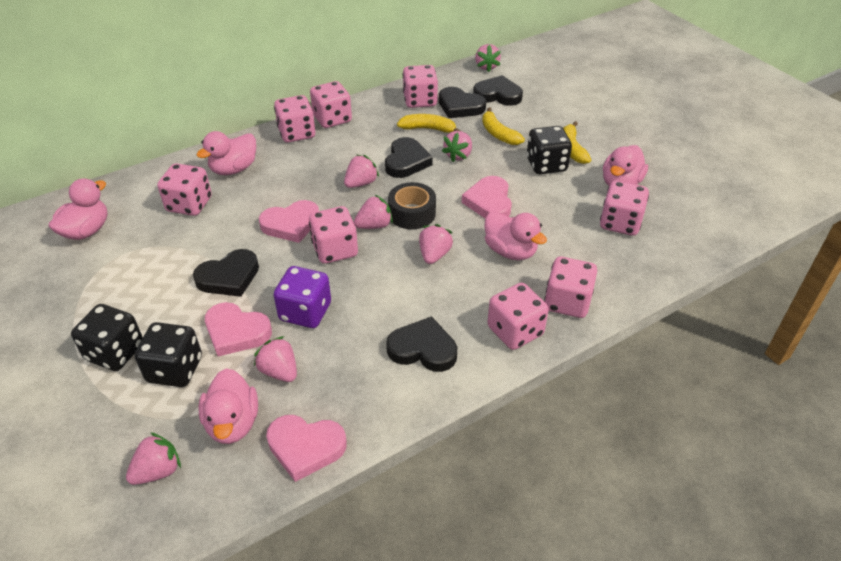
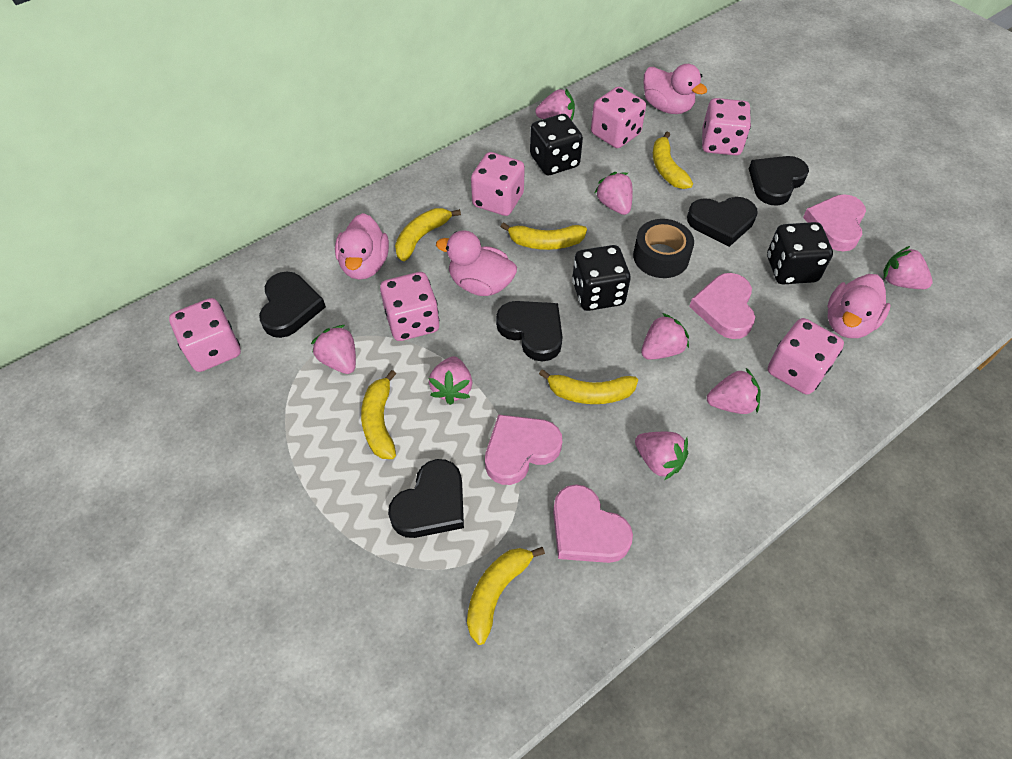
pink dice: 8 -> 6
pink duck: 5 -> 4
pink strawberry: 7 -> 8
purple dice: 1 -> 0
yellow banana: 3 -> 6

